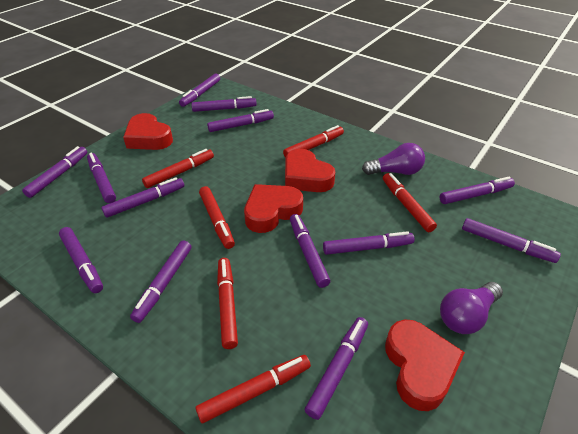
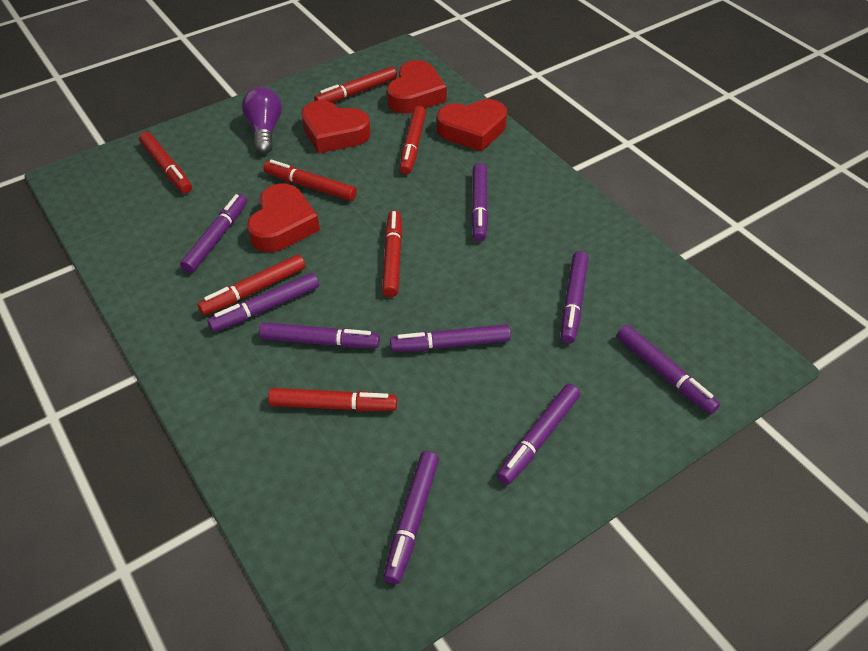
purple light bulb: 2 -> 1
purple marker: 13 -> 9
red marker: 6 -> 7

